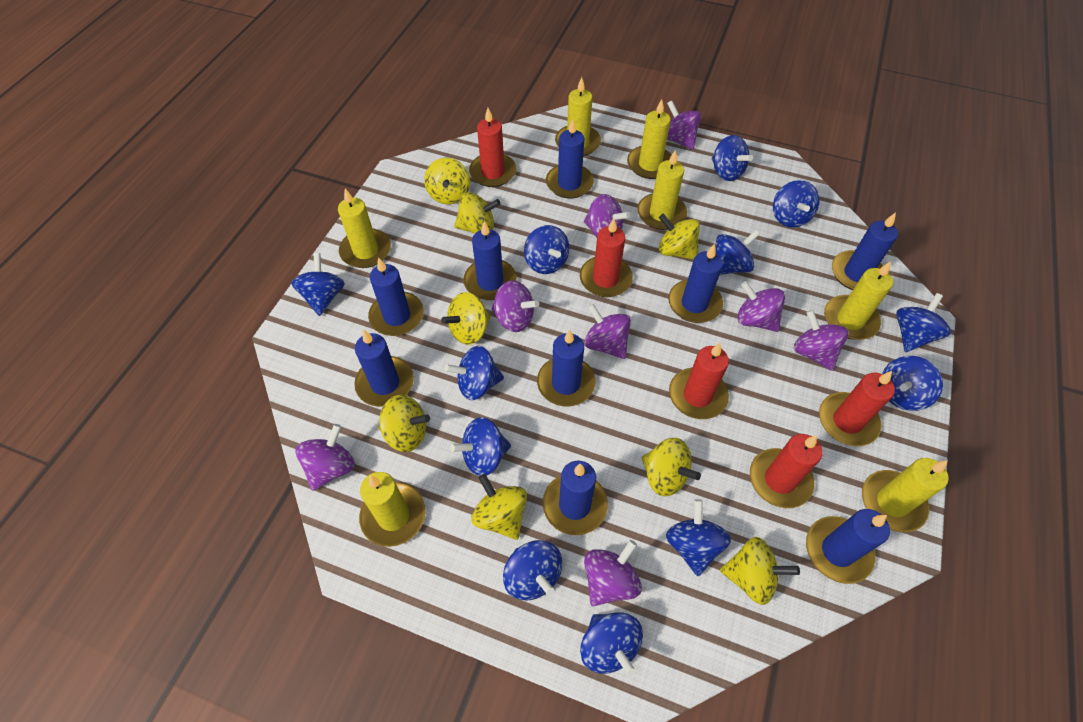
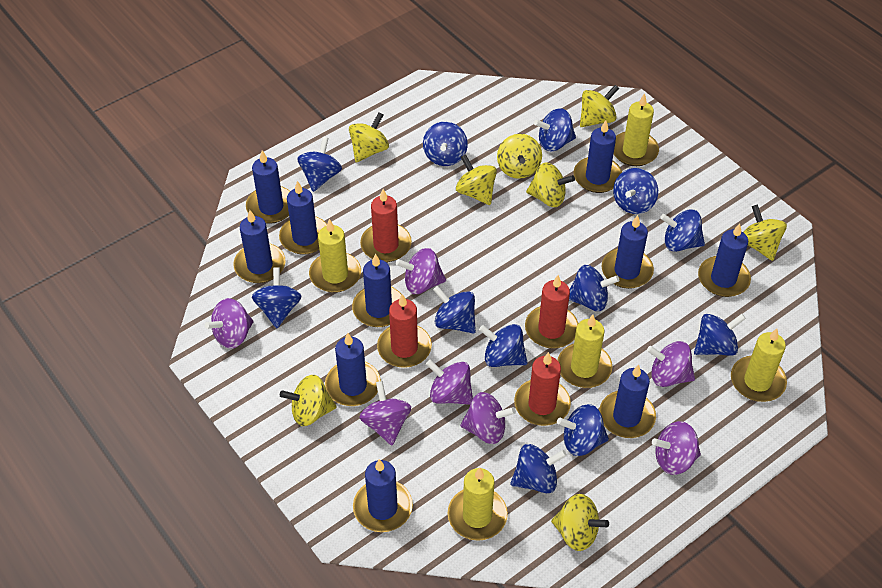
blue candle: 9 -> 10
purple spinning top: 8 -> 7
red candle: 5 -> 4
yellow candle: 7 -> 5

